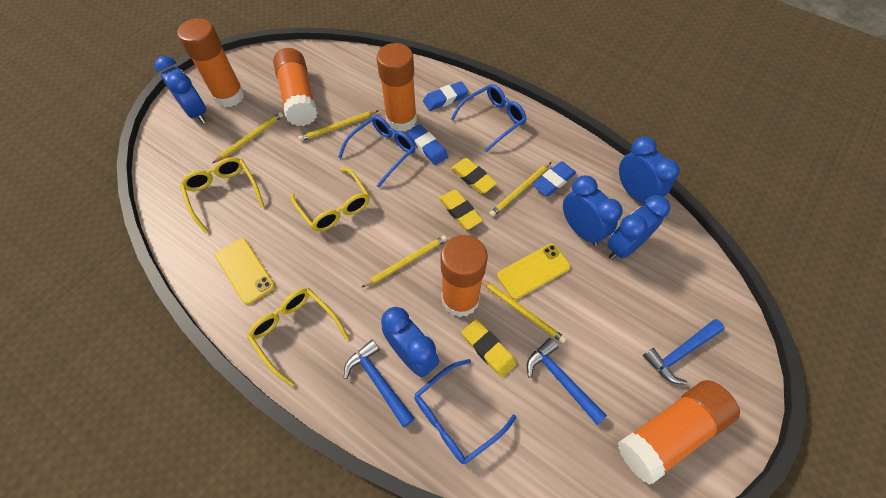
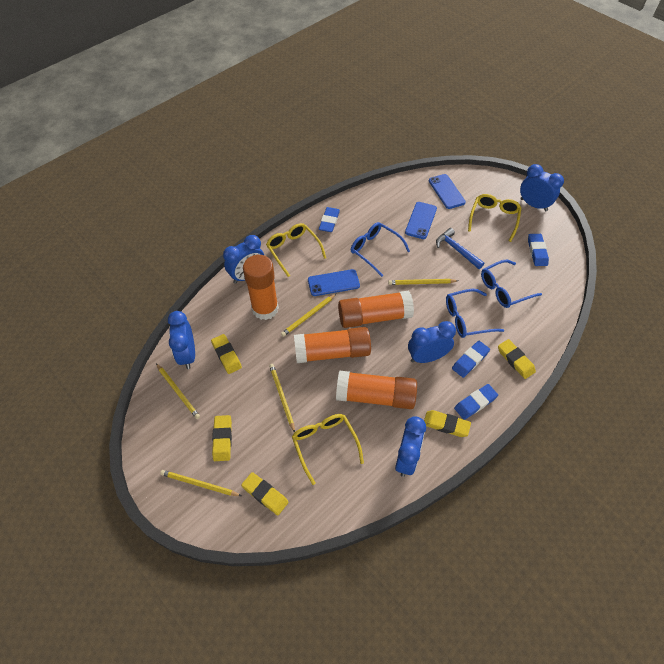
blue eraser: 3 -> 4
blue hammer: 3 -> 1
blue phone: 0 -> 3
orange glue stick: 5 -> 4
yellow eraser: 3 -> 5
yellow phone: 2 -> 0

